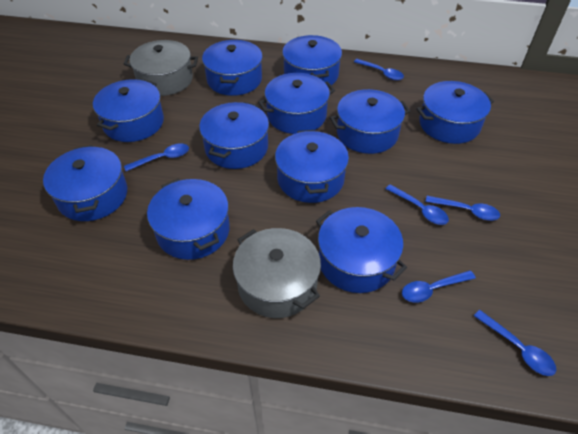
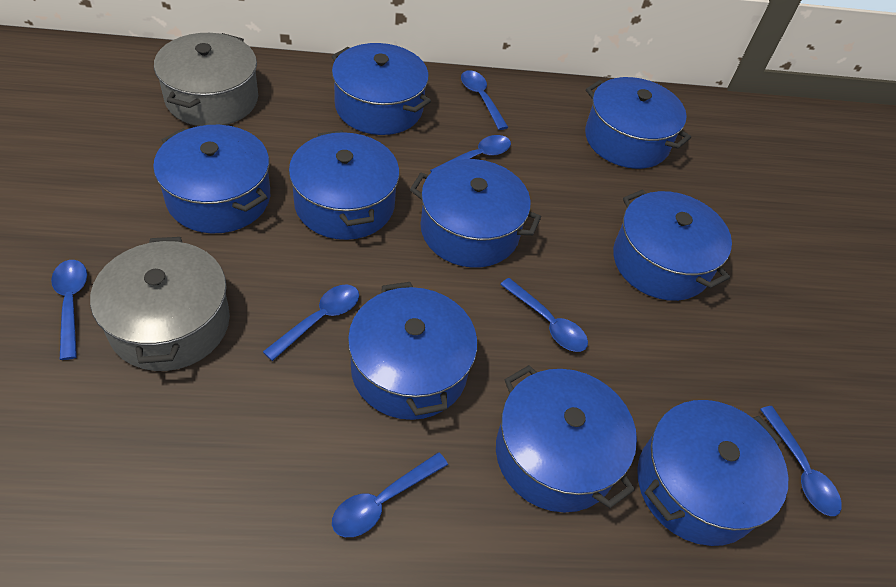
blue pot: 11 -> 9
blue spoon: 6 -> 7

